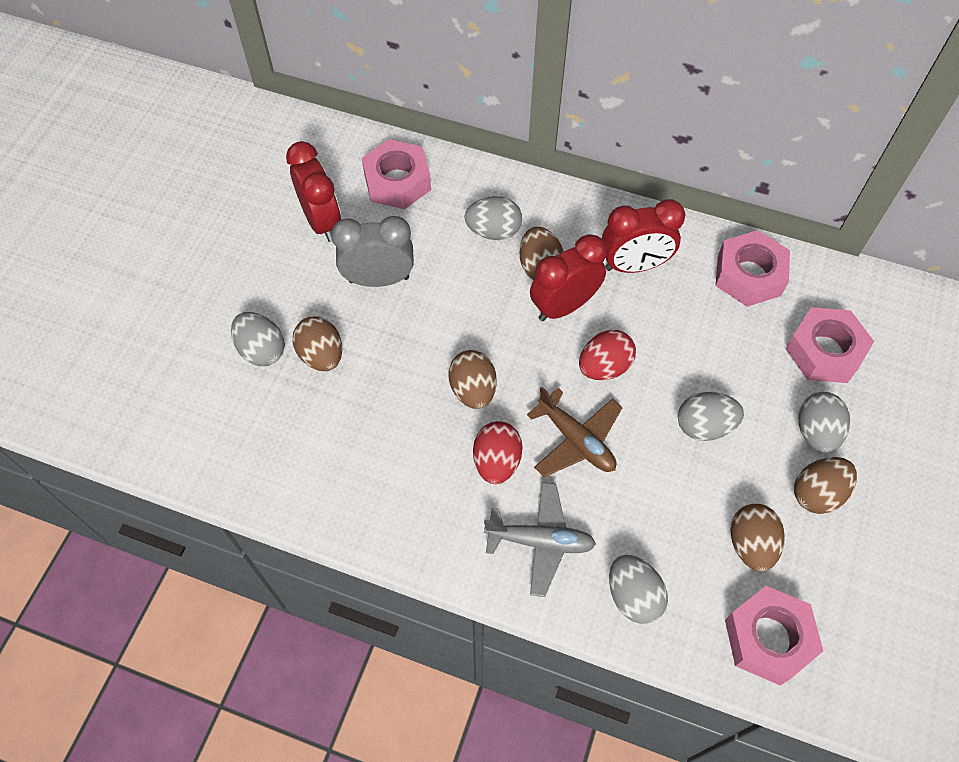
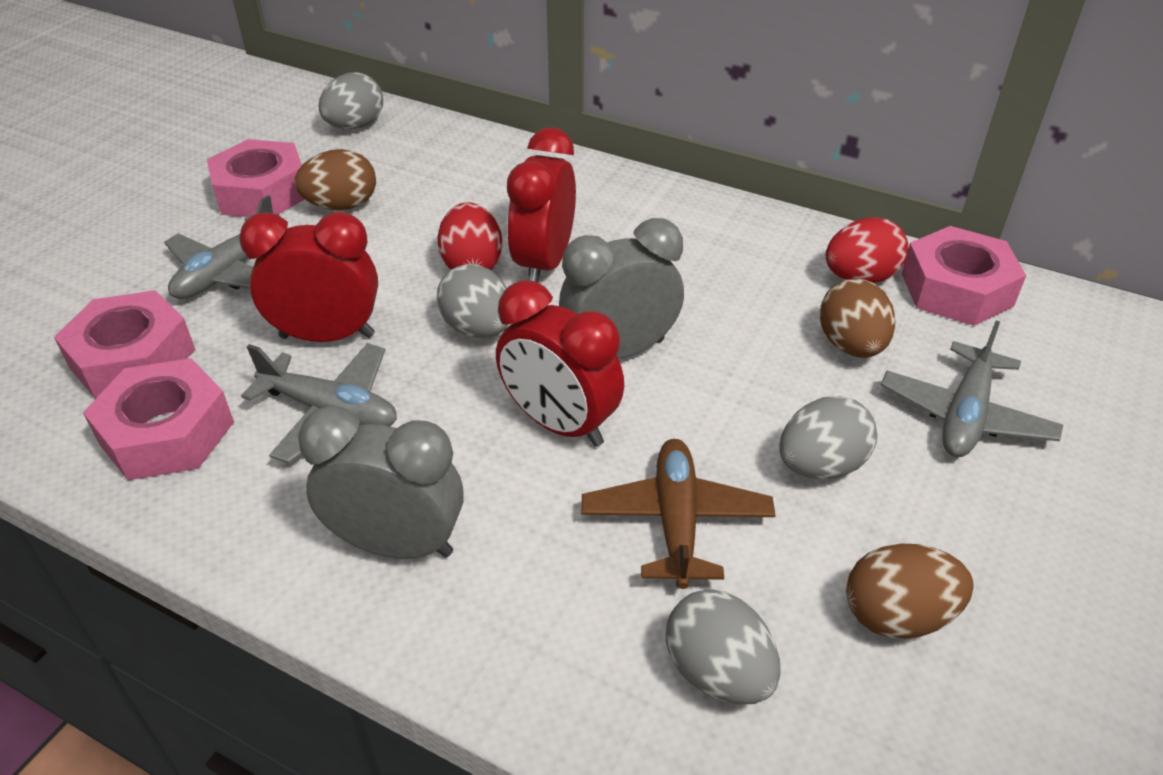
brown egg: 5 -> 3
grey clock: 1 -> 2
grey egg: 5 -> 4
grey plane: 1 -> 3

